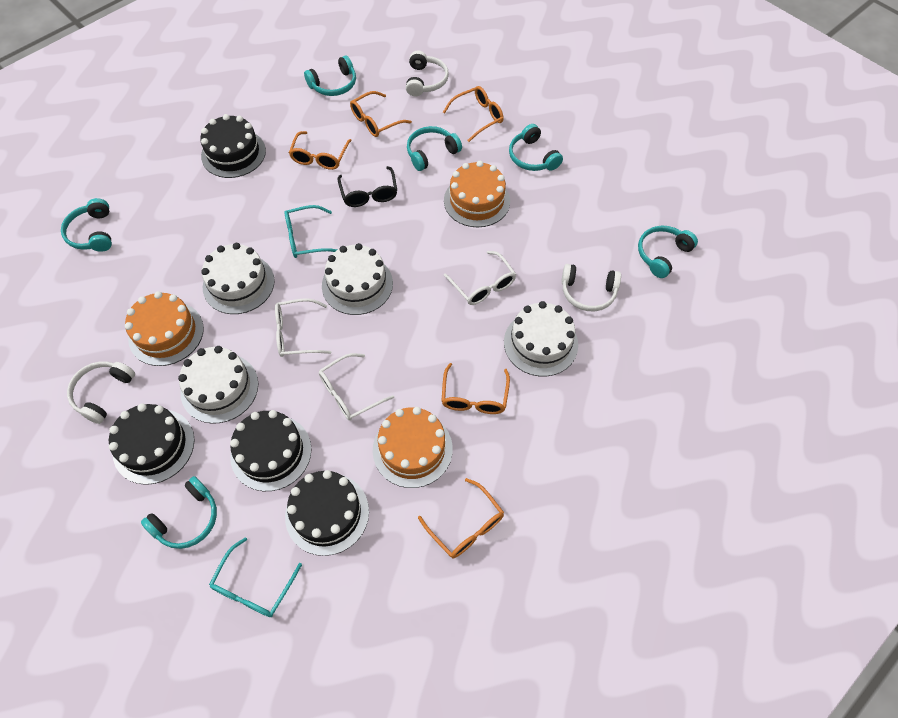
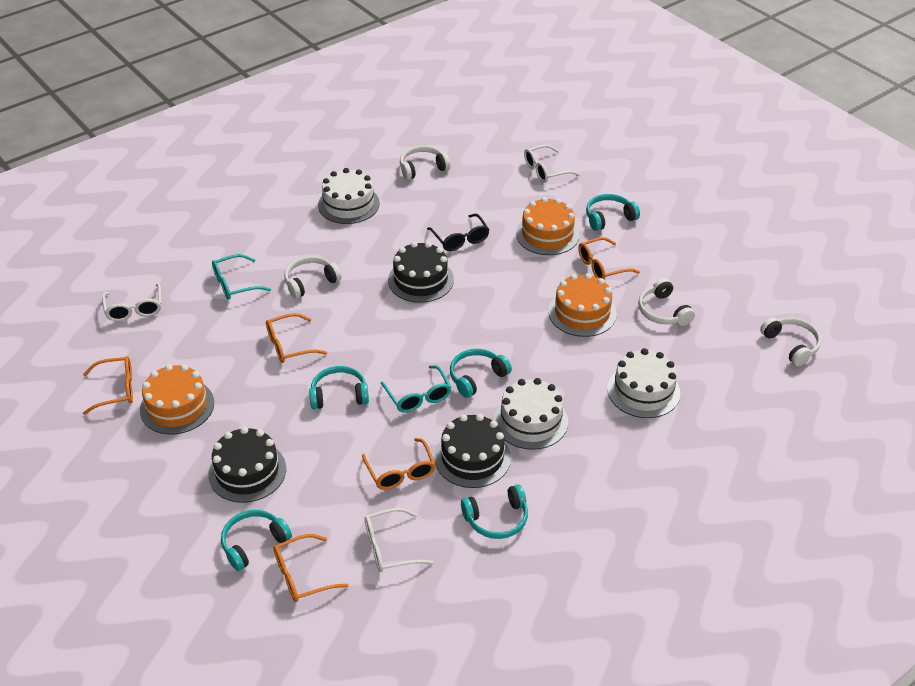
black cake: 4 -> 3
turquoise headphones: 6 -> 5
white cake: 4 -> 3
white headphones: 3 -> 4

